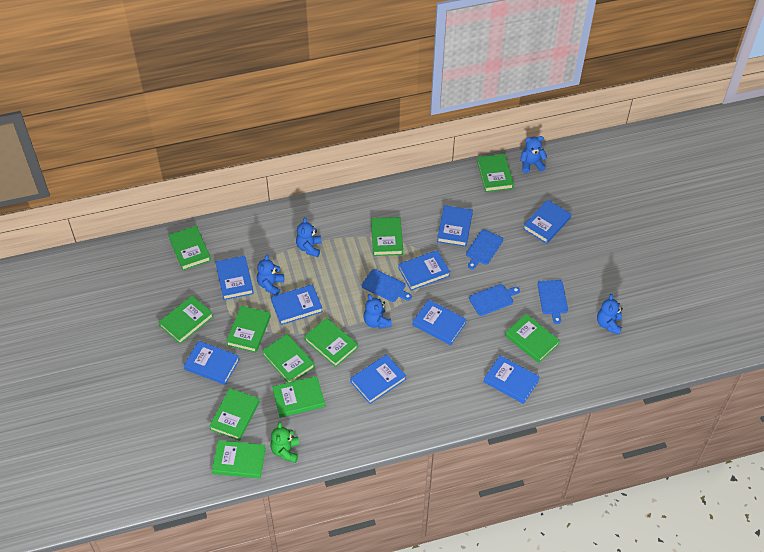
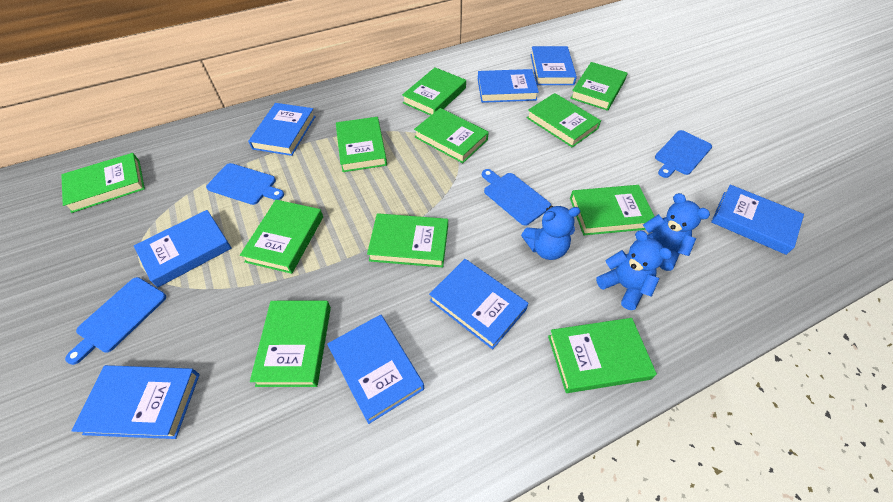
blue book: 9 -> 8
blue teddy bear: 5 -> 3
green teddy bear: 1 -> 0

